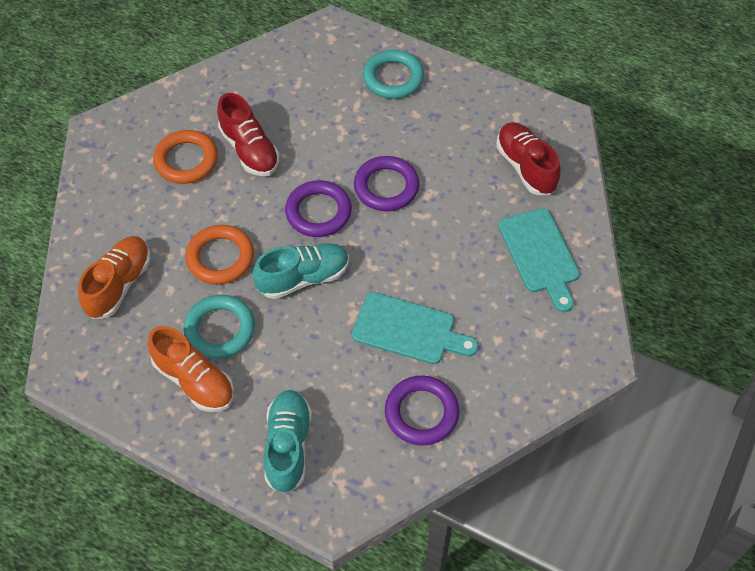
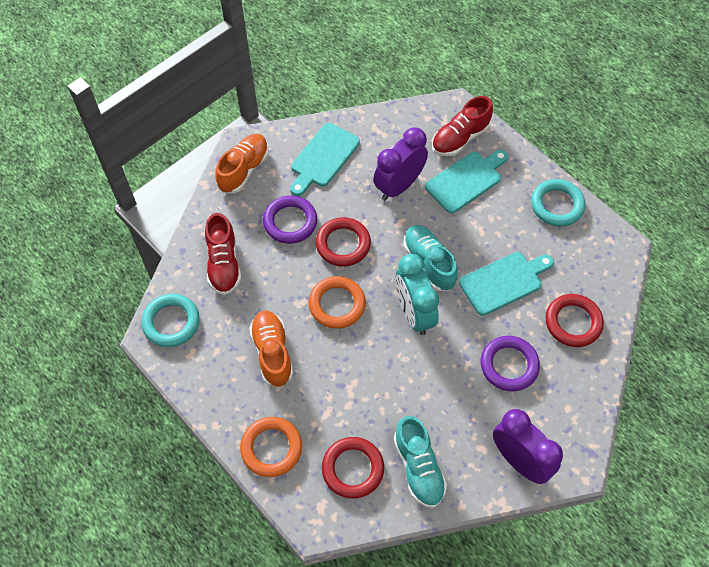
purple clock: 0 -> 2
purple ring: 3 -> 2
red ring: 0 -> 3
turquoise clock: 0 -> 1
turquoise cutting board: 2 -> 3

